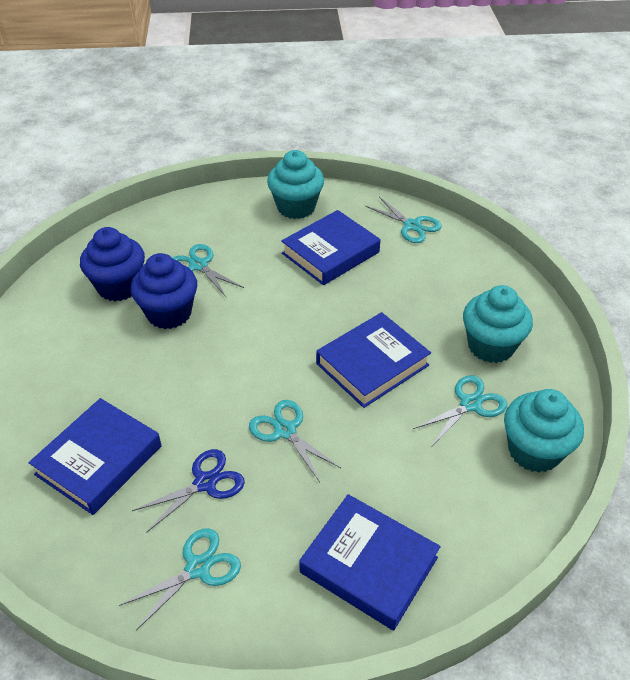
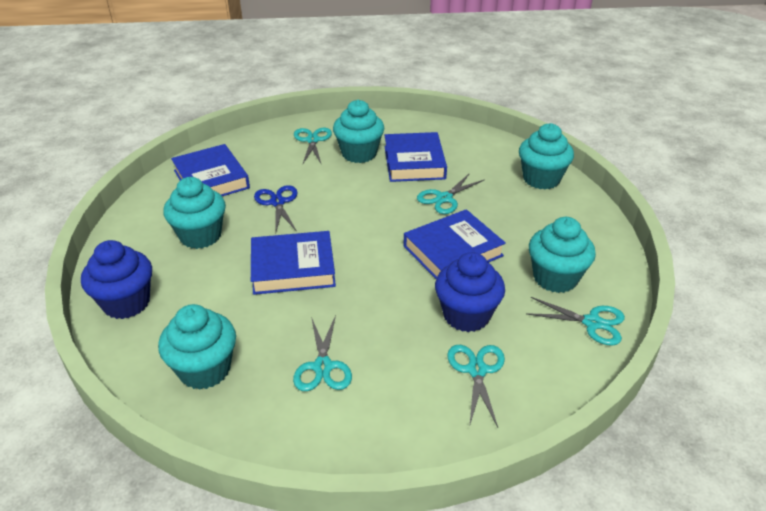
turquoise cupcake: 3 -> 5

